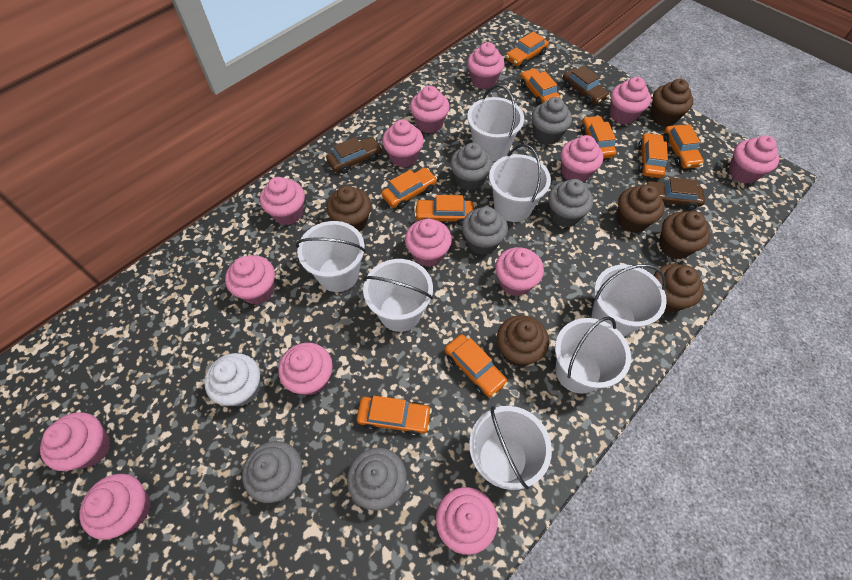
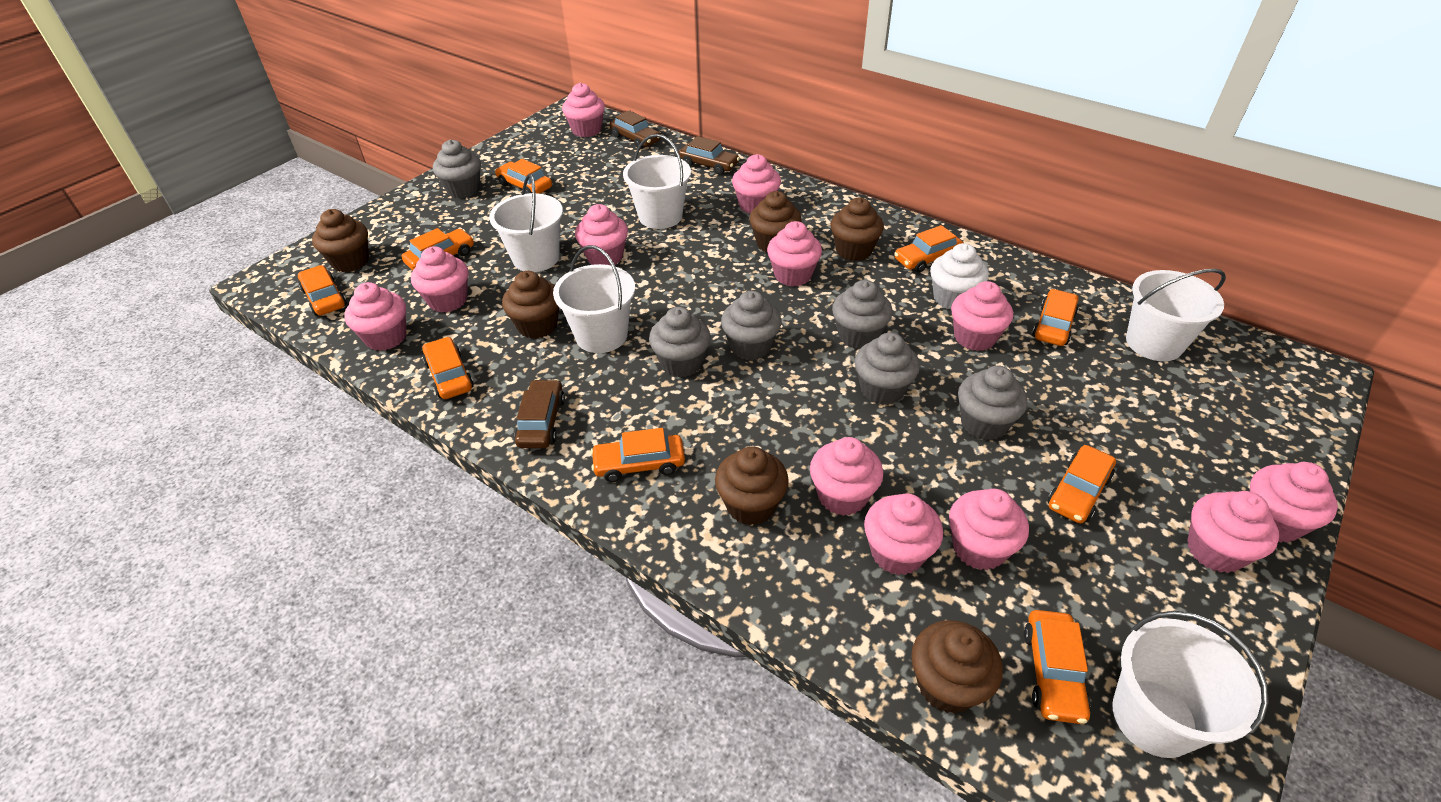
pink cupcake: 14 -> 12
white bucket: 7 -> 5

